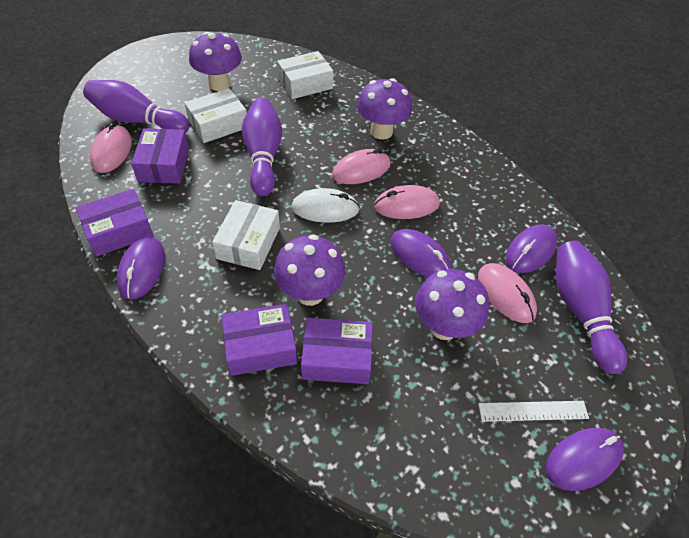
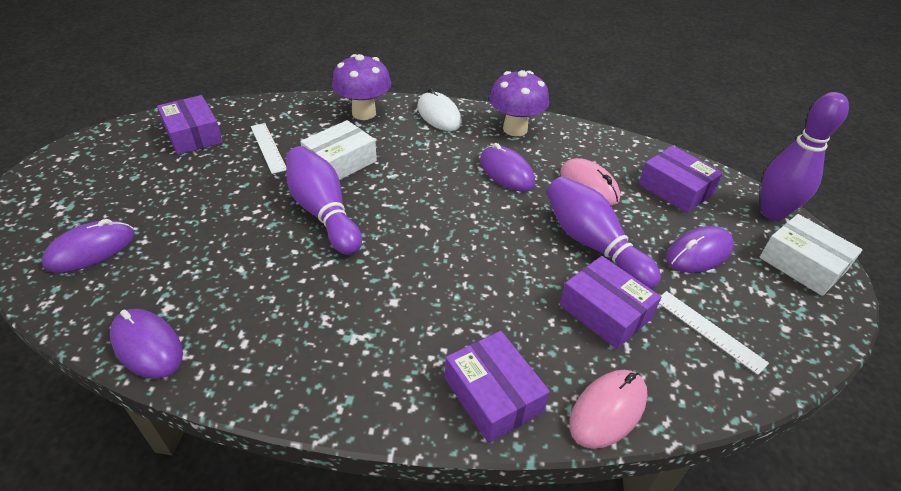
pink mouse: 4 -> 2
purple mushroom: 4 -> 2
white box: 3 -> 2
white ruler: 1 -> 2

